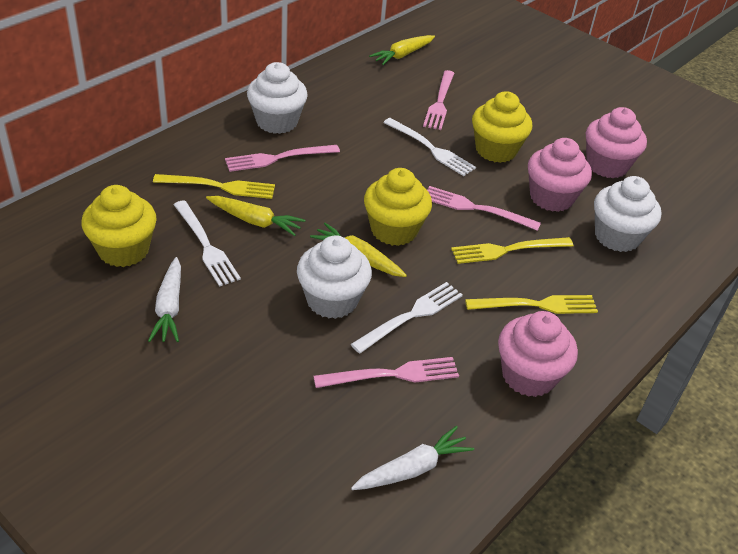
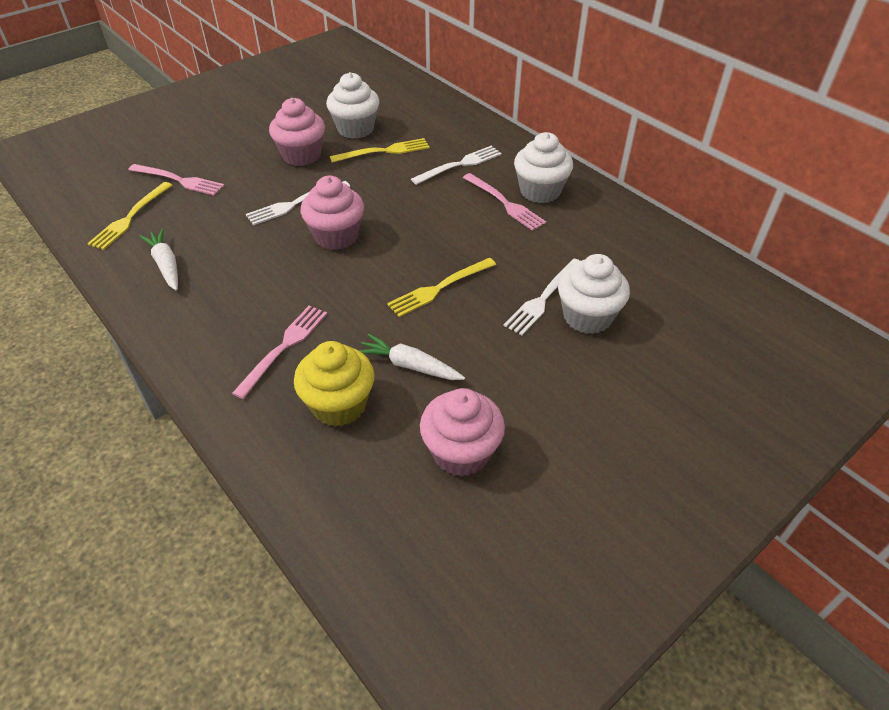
pink fork: 4 -> 3
yellow carrot: 3 -> 0
yellow cupcake: 3 -> 1

